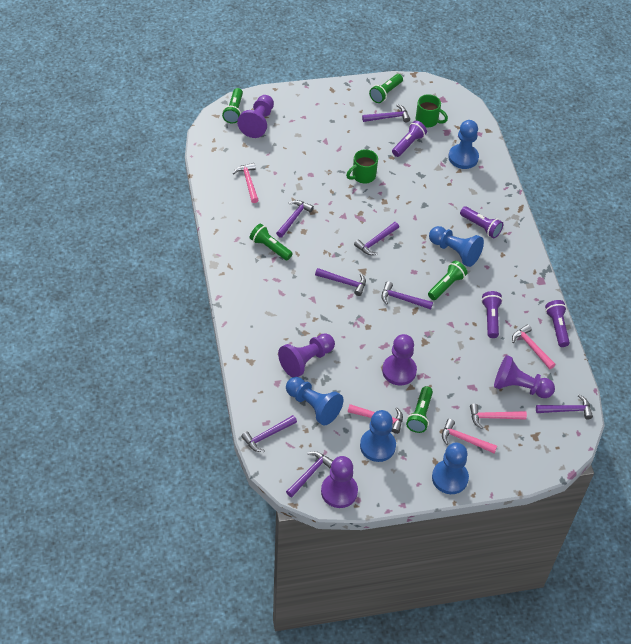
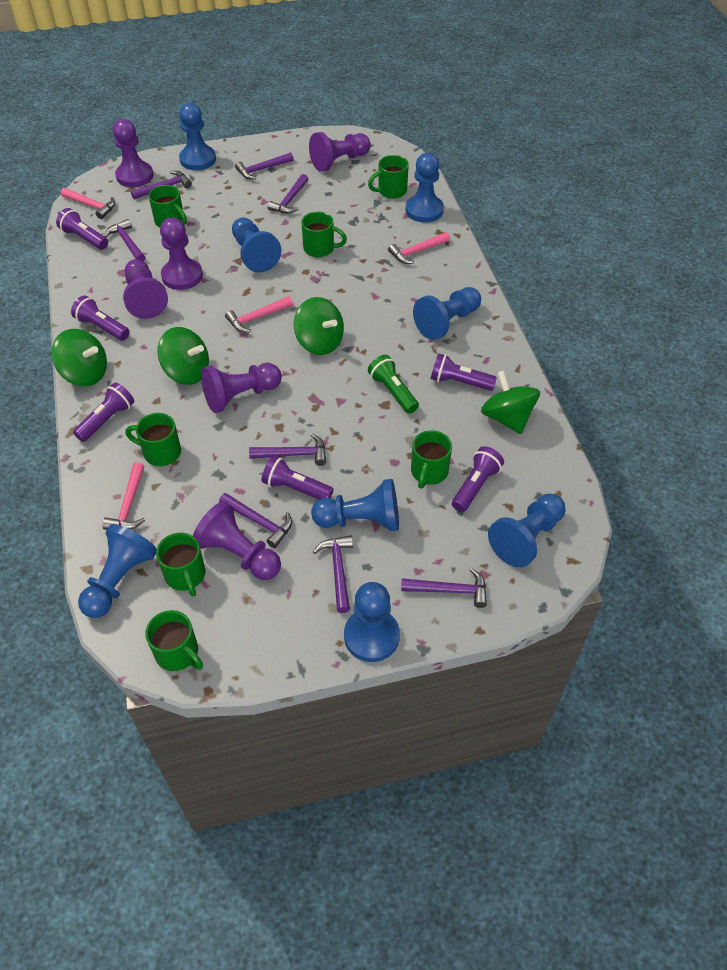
blue pawn: 5 -> 8
green flashlight: 5 -> 1
green mug: 2 -> 7
green spinning top: 0 -> 4
pink hammer: 5 -> 4
purple flashlight: 4 -> 6
purple pawn: 5 -> 6

